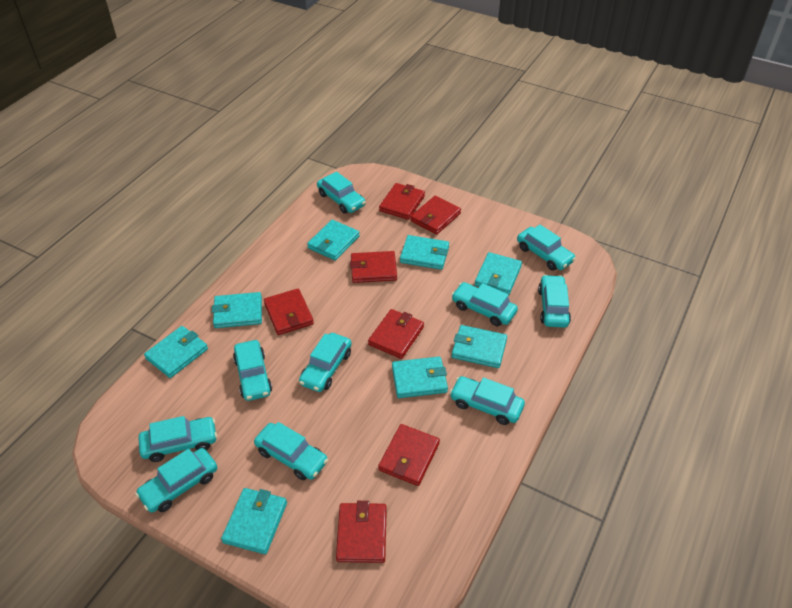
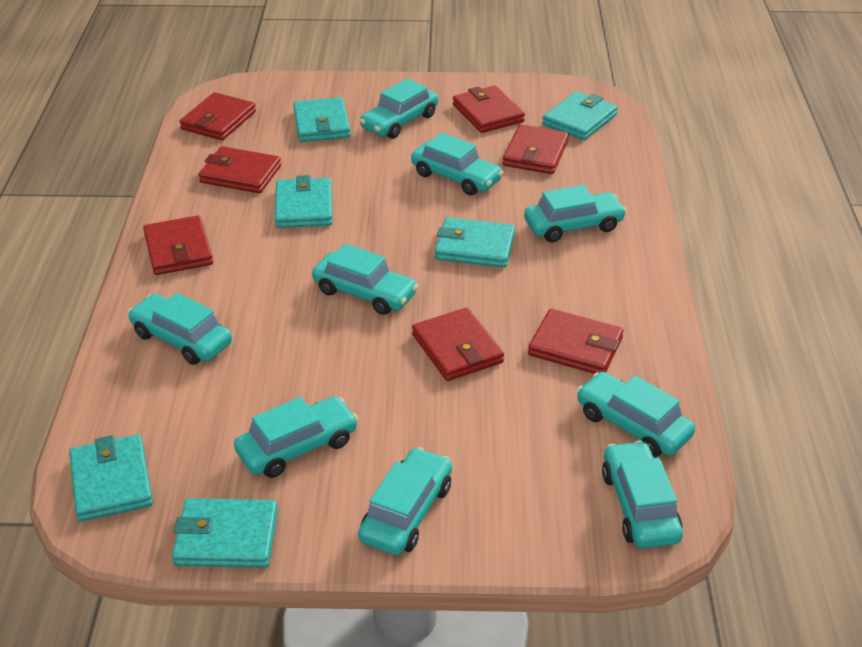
turquoise car: 10 -> 9
turquoise wallet: 8 -> 6

